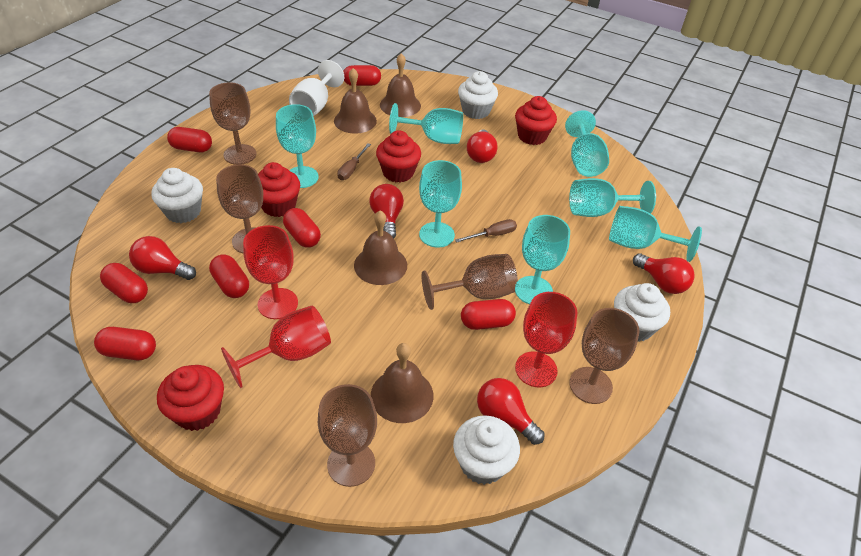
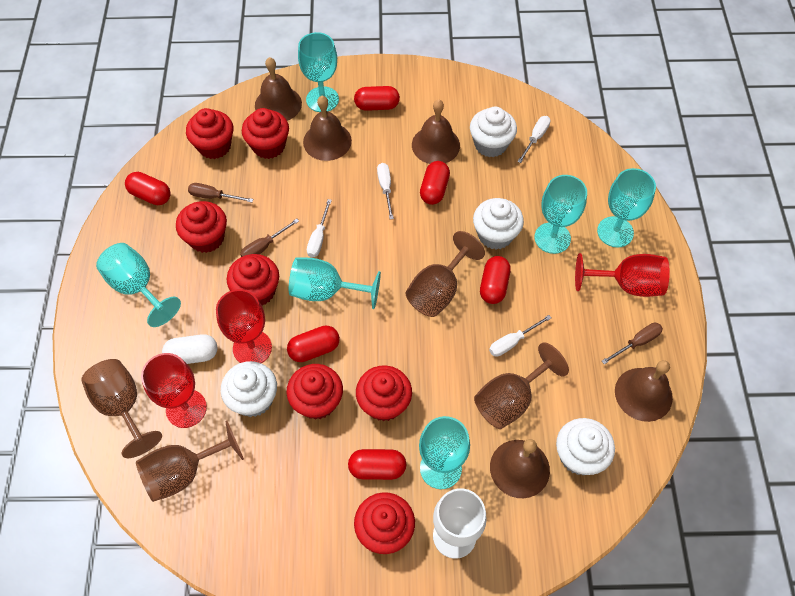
brown bell: 4 -> 5
brown goblet: 5 -> 4
brown screwdriver: 2 -> 3
red capsule: 7 -> 6
red cupcake: 4 -> 7
red light bulb: 5 -> 0
turquoise goblet: 7 -> 6
white capsule: 0 -> 1
white screwdriver: 0 -> 4

